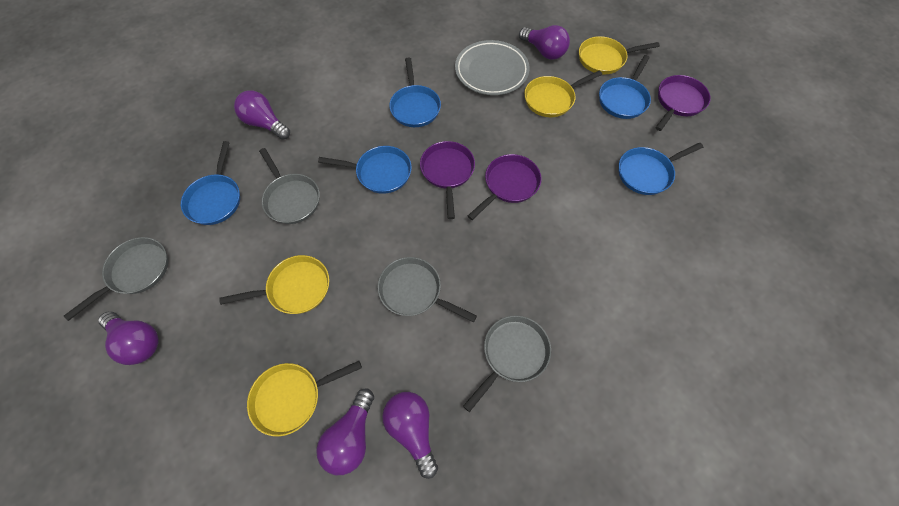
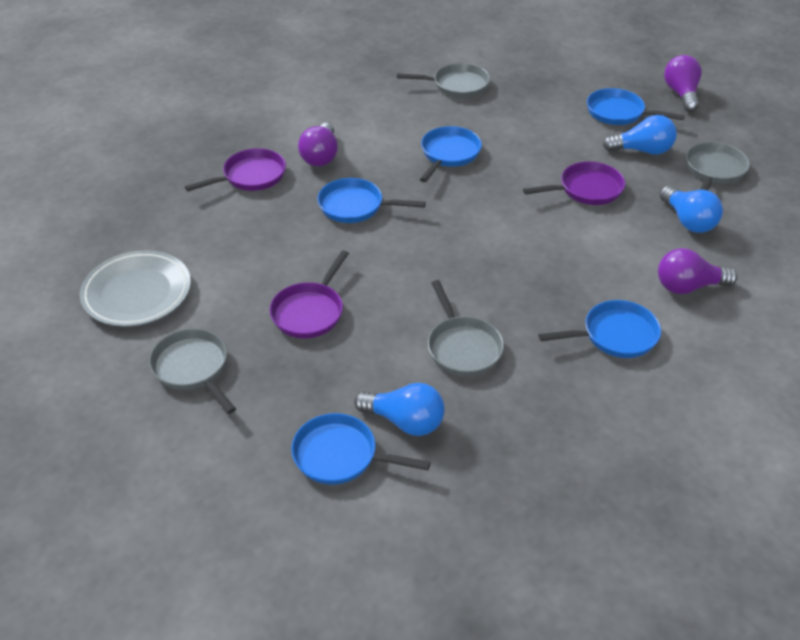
blue light bulb: 0 -> 3
purple light bulb: 5 -> 3
yellow pan: 4 -> 0

